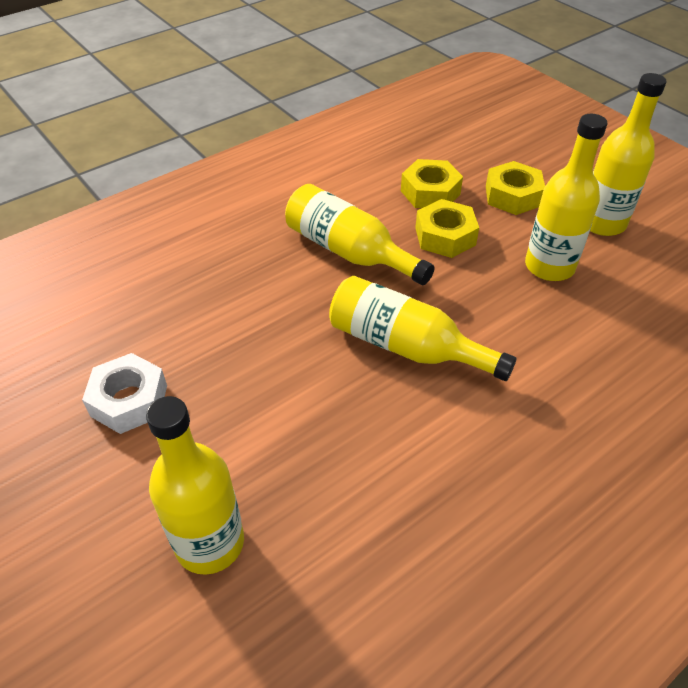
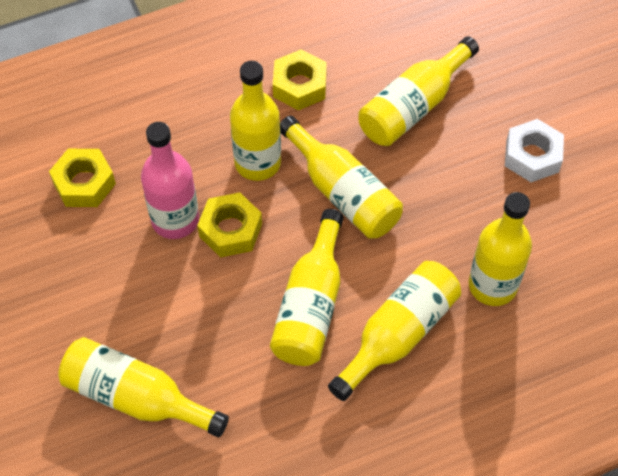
pink bottle: 0 -> 1
yellow bottle: 5 -> 7

